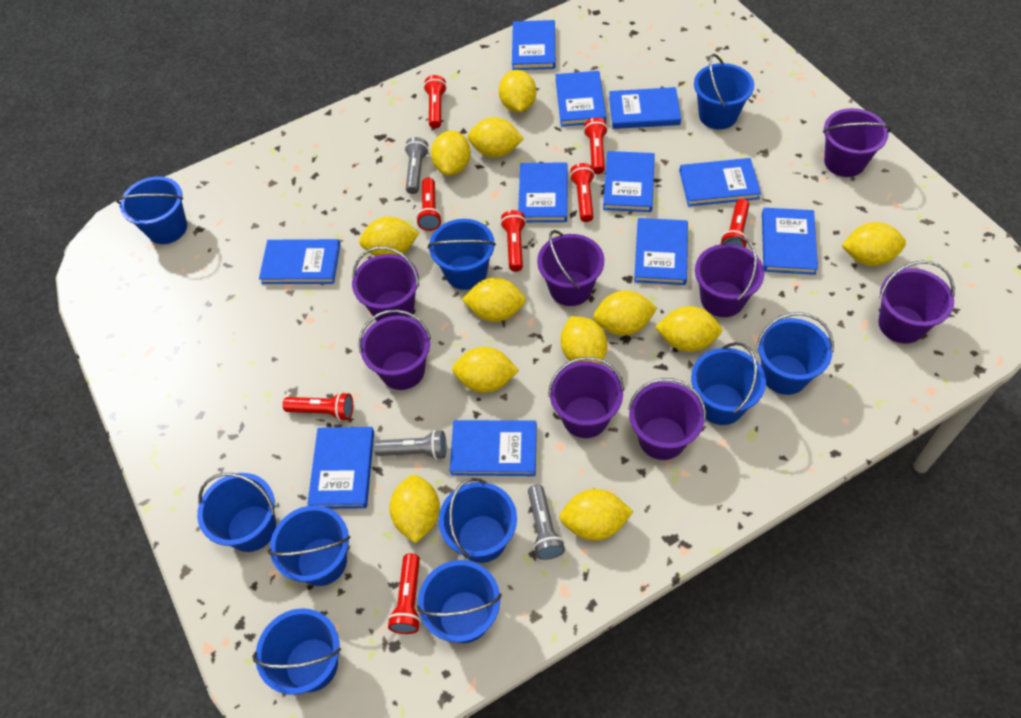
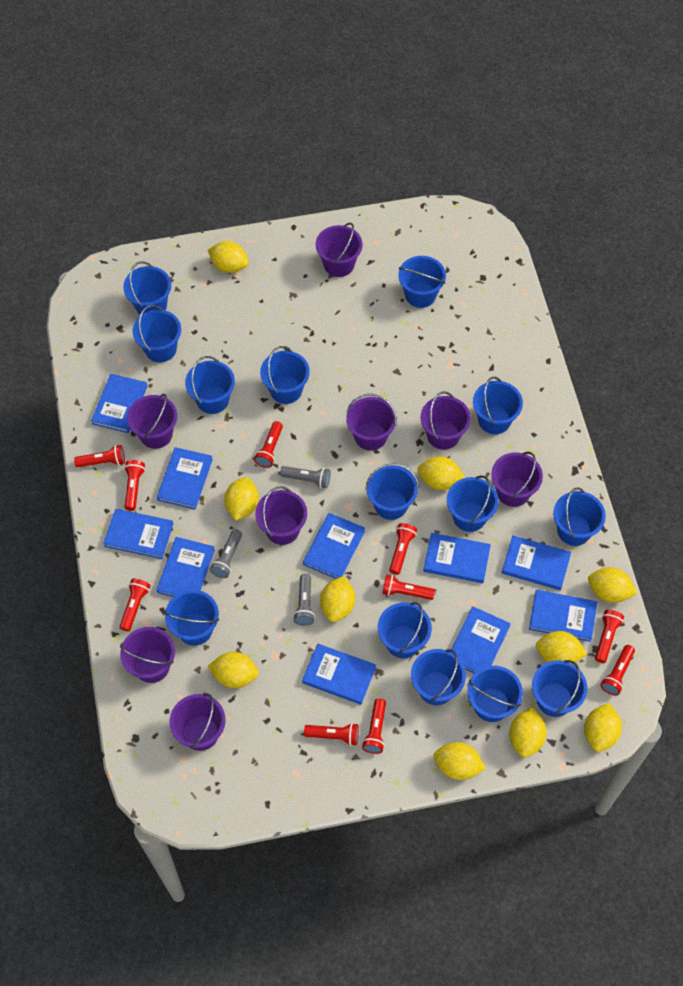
blue book: 11 -> 10
blue bucket: 10 -> 14
red flashlight: 8 -> 10
yellow lemon: 12 -> 10

